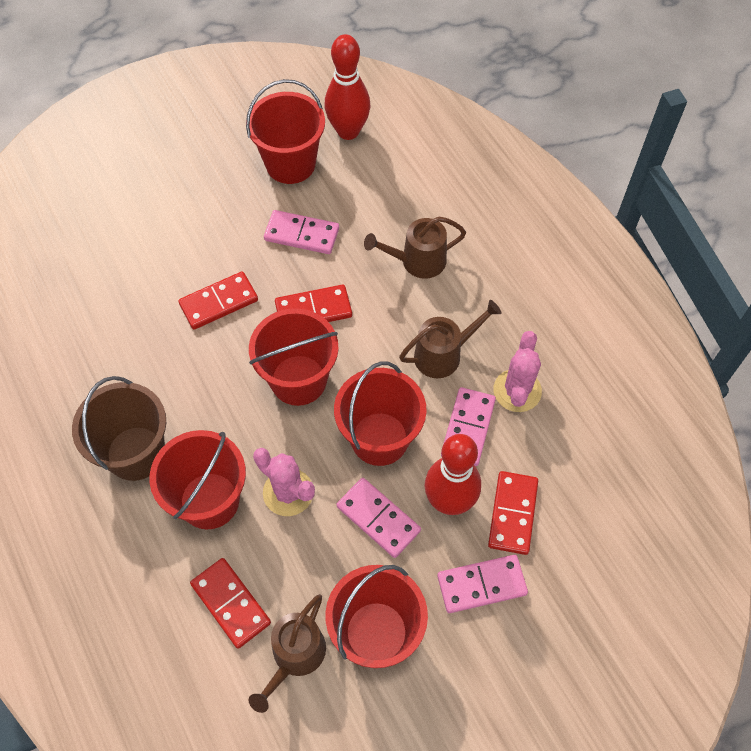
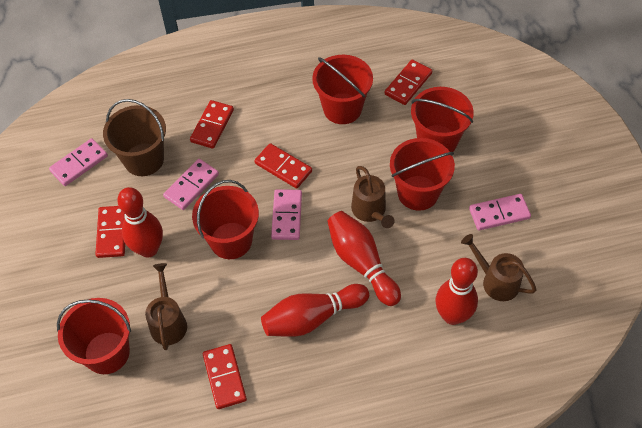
pink cactus: 2 -> 0
red bowling pin: 2 -> 4
red domino: 4 -> 5

